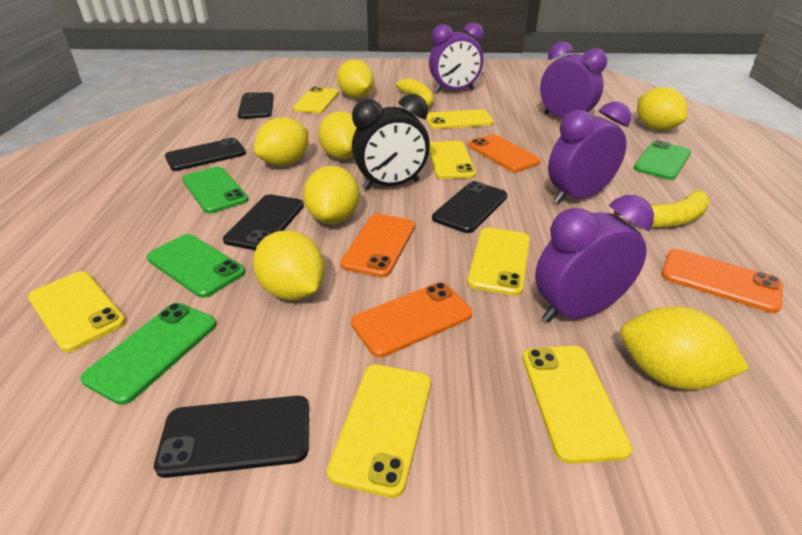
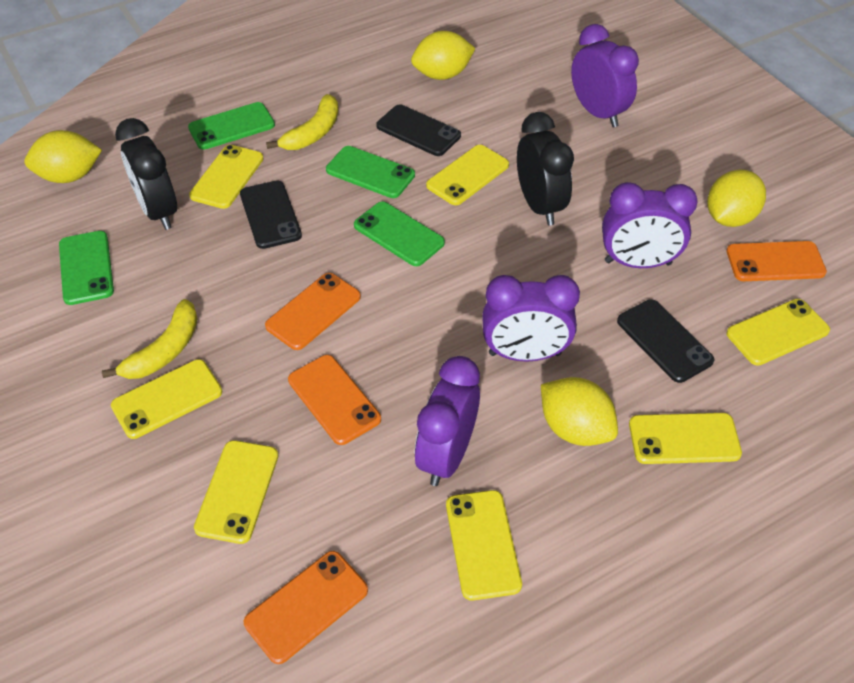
black clock: 1 -> 2
black phone: 5 -> 3
yellow lemon: 7 -> 4

